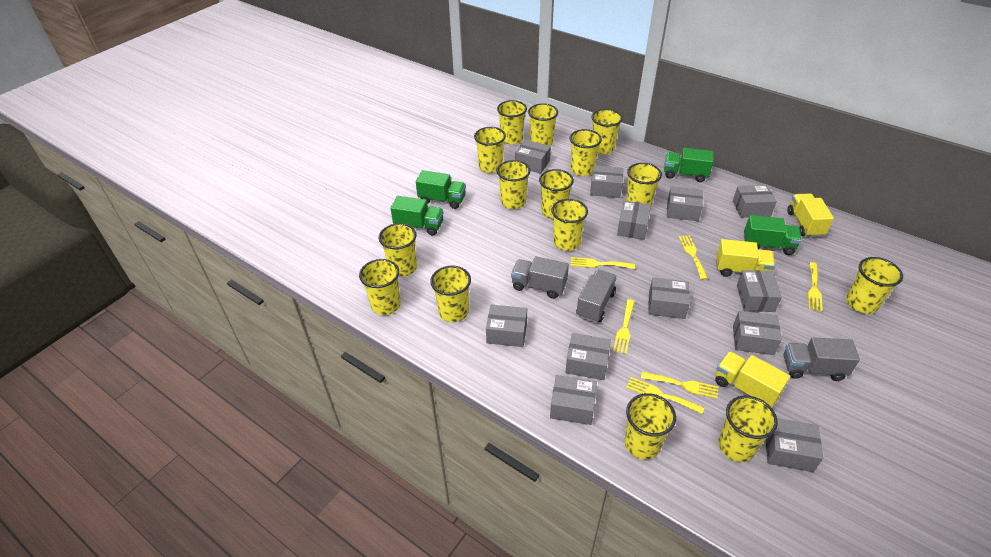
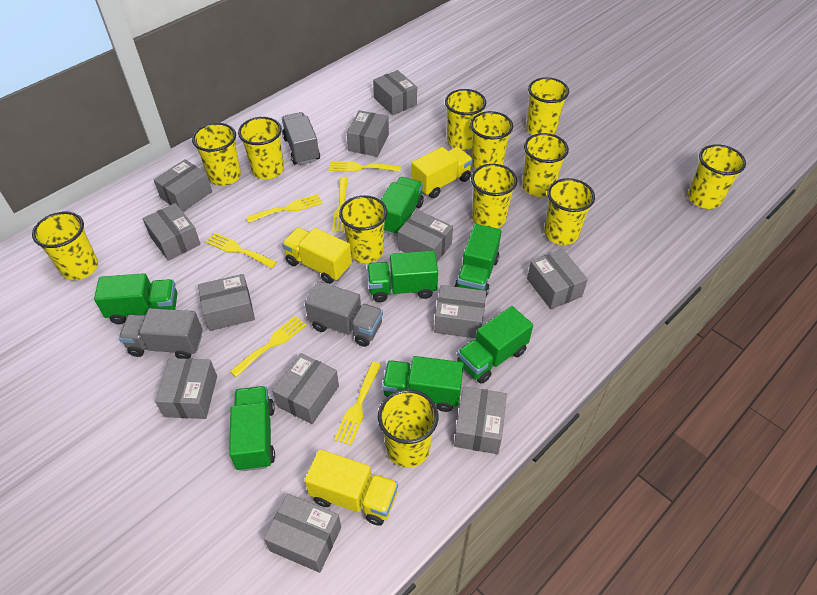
green truck: 4 -> 7
yellow cup: 15 -> 12

